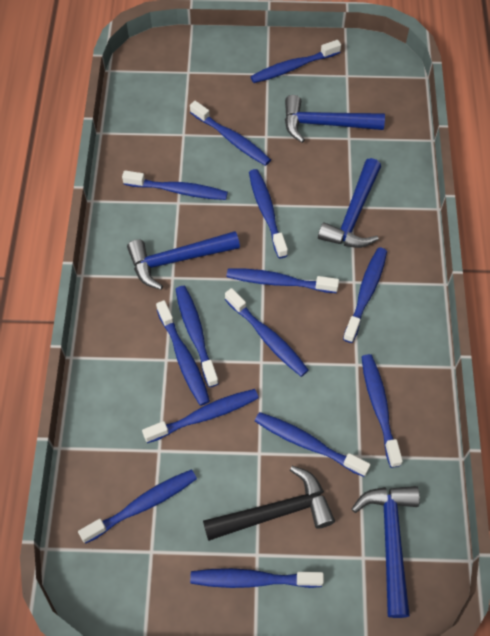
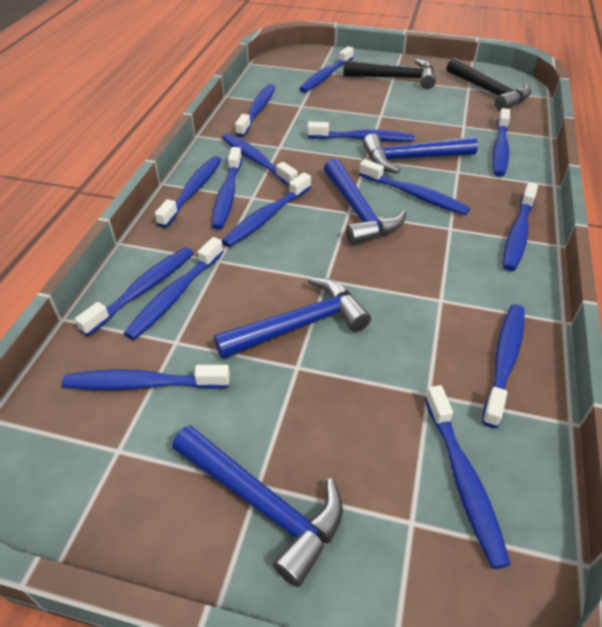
black hammer: 1 -> 2
blue toothbrush: 14 -> 15

